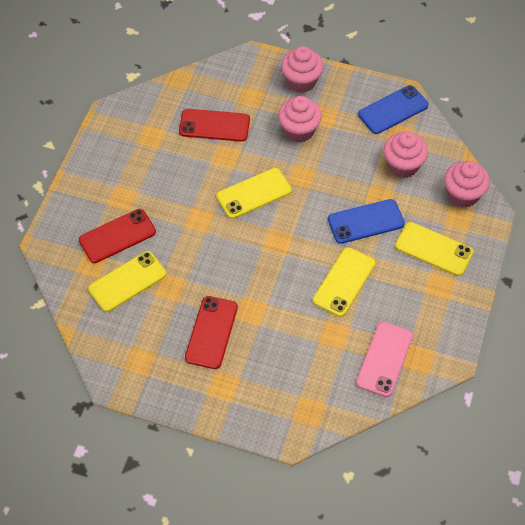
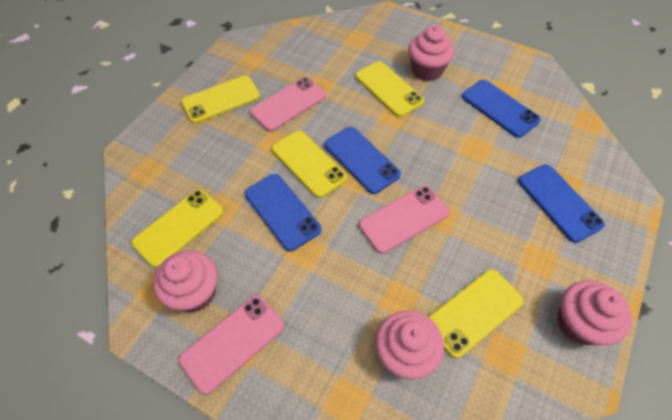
blue phone: 2 -> 4
pink phone: 1 -> 3
red phone: 3 -> 0
yellow phone: 4 -> 5

